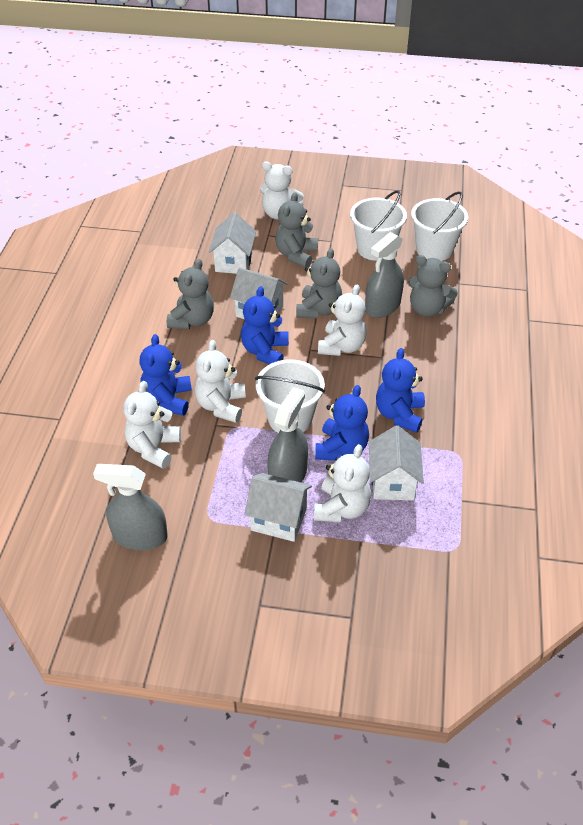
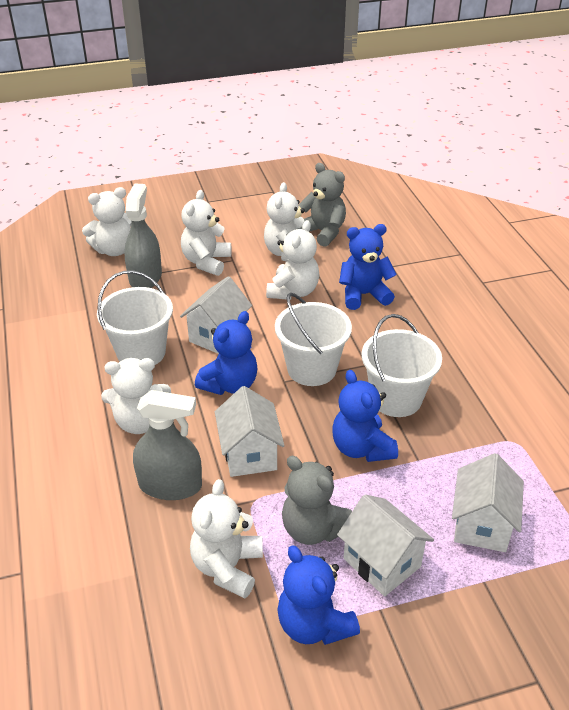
grey spray bottle: 3 -> 2
grey teddy bear: 4 -> 2
white teddy bear: 5 -> 6

